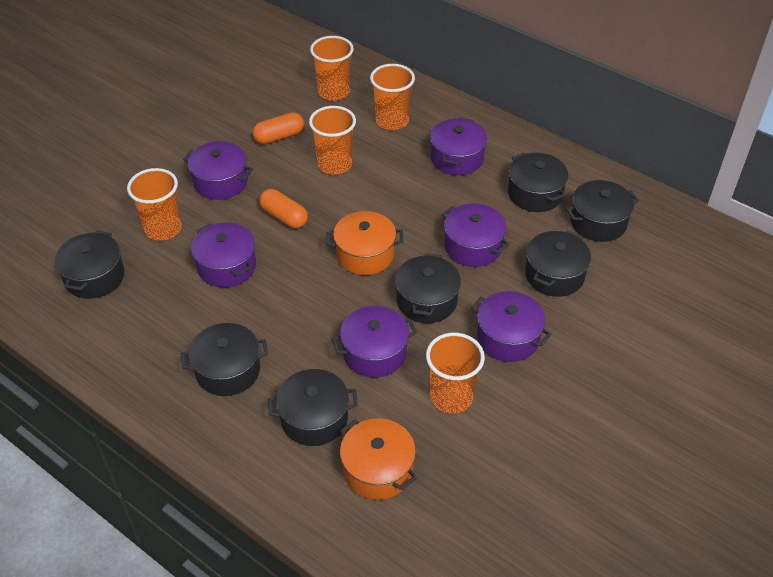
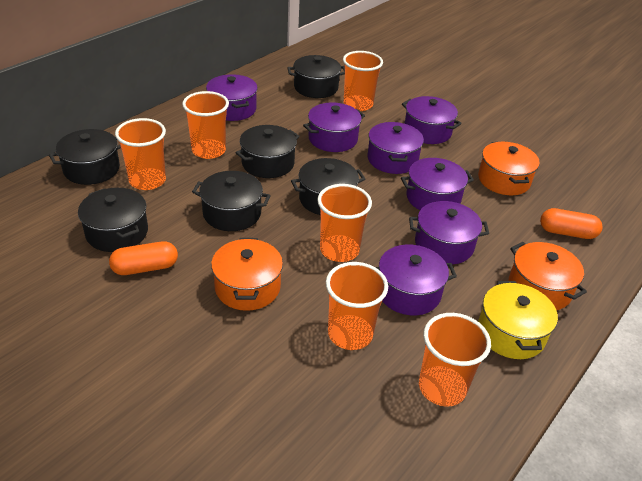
black pot: 7 -> 6
orange cup: 5 -> 6
orange pot: 2 -> 3
purple pot: 6 -> 7
yellow pot: 0 -> 1

